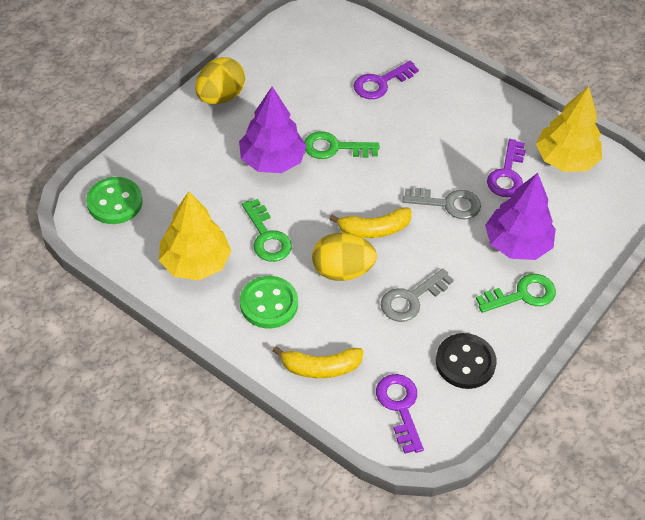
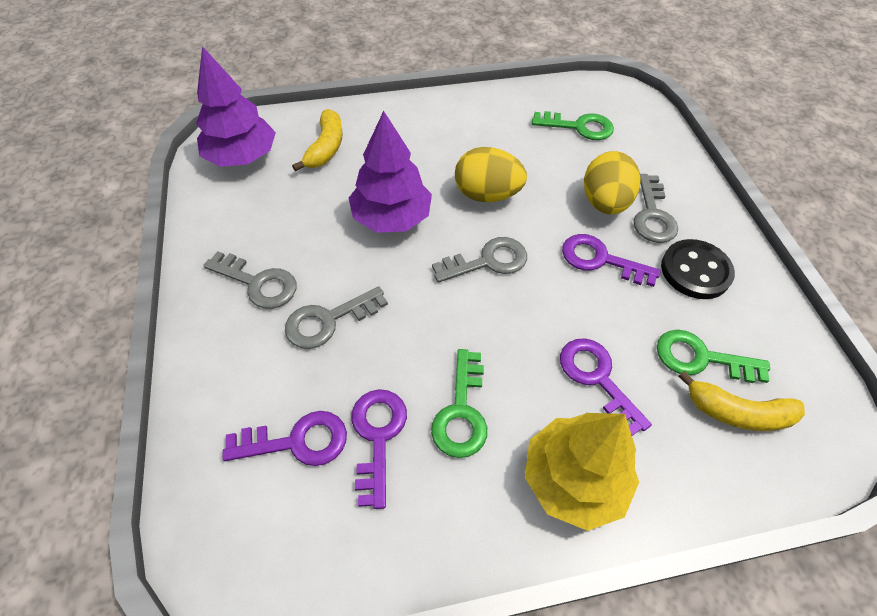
green button: 2 -> 0
grey key: 2 -> 4
purple key: 3 -> 4
yellow tree: 2 -> 1

